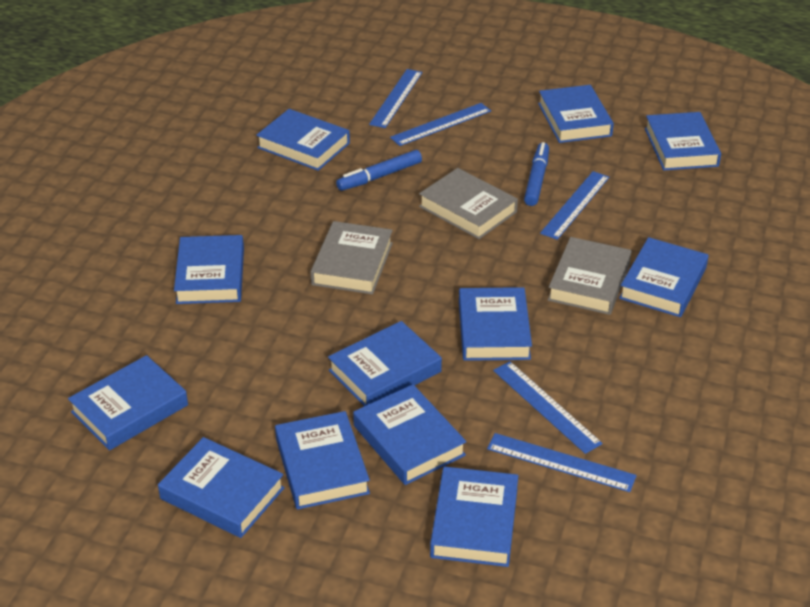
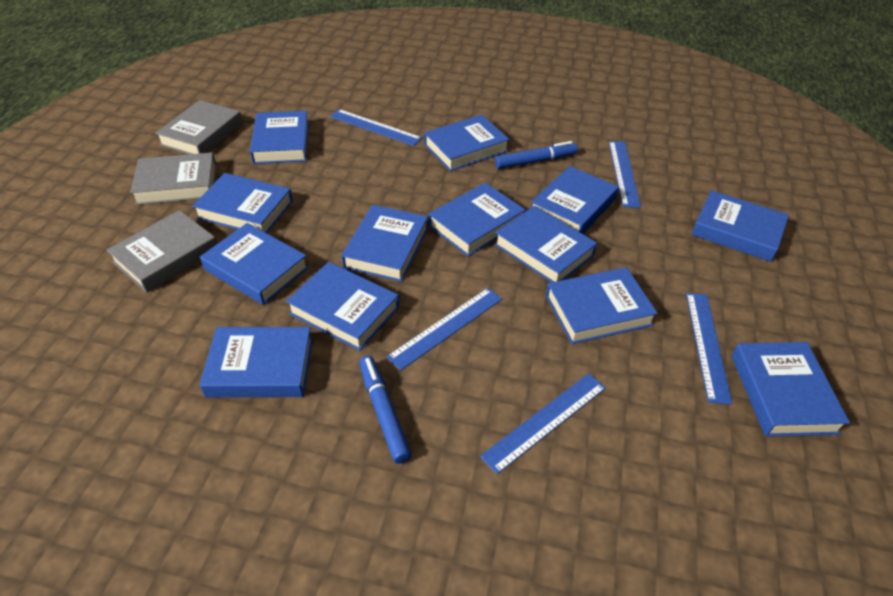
blue book: 12 -> 13

